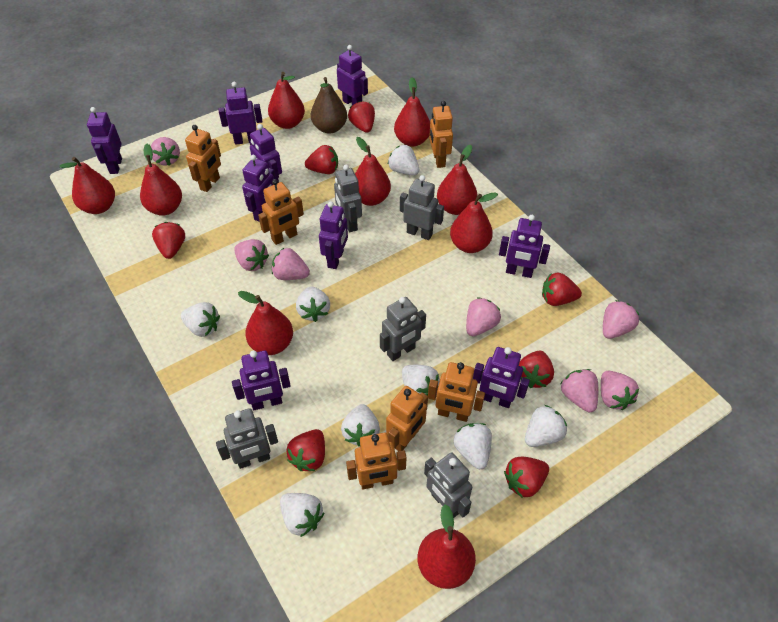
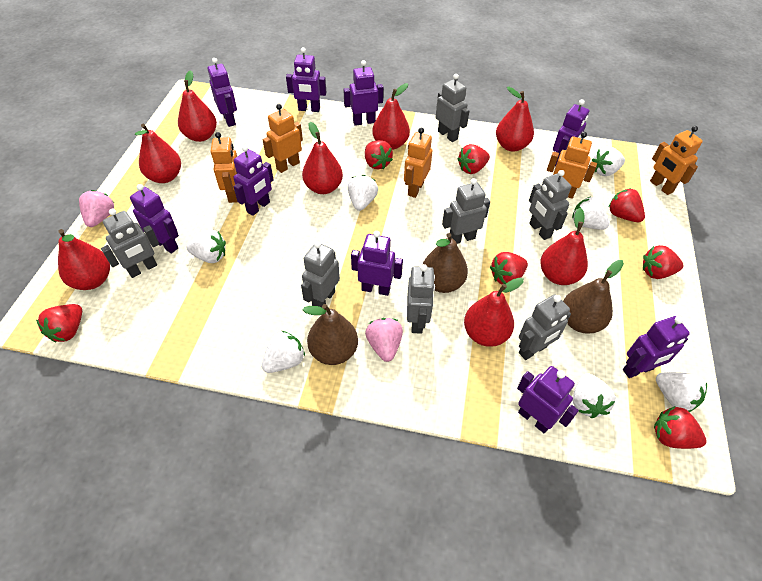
brown pear: 1 -> 3
grey robot: 5 -> 7
orange robot: 6 -> 5
pink strawberry: 7 -> 2
red pear: 9 -> 8
white strawberry: 8 -> 7

